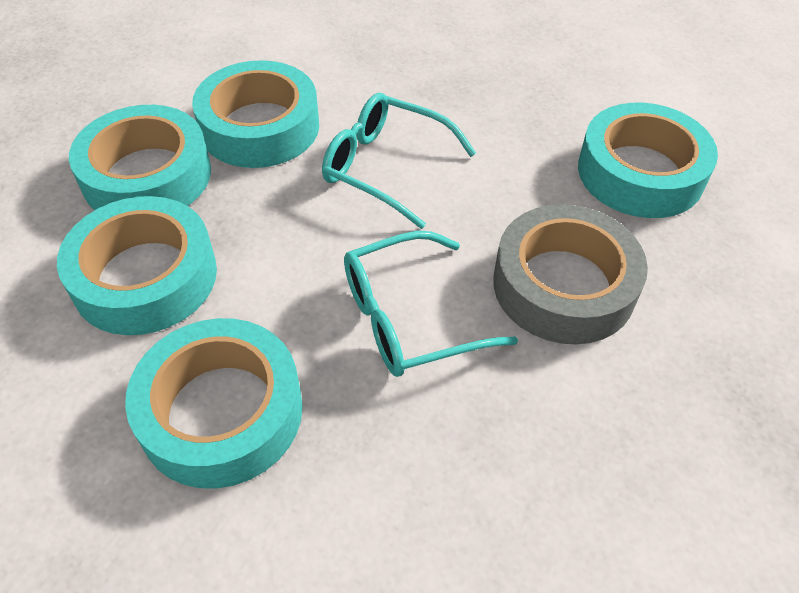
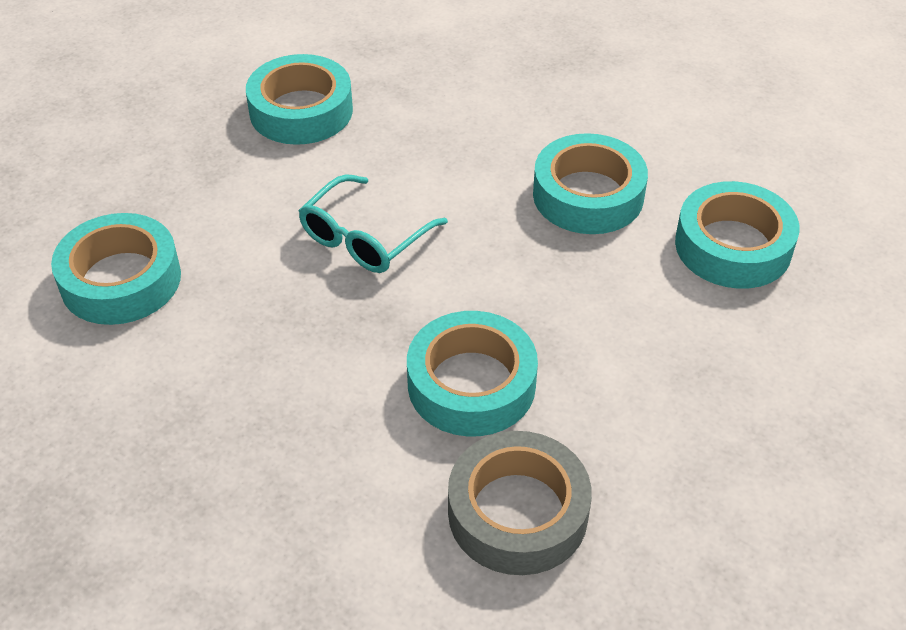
turquoise glasses: 2 -> 1

